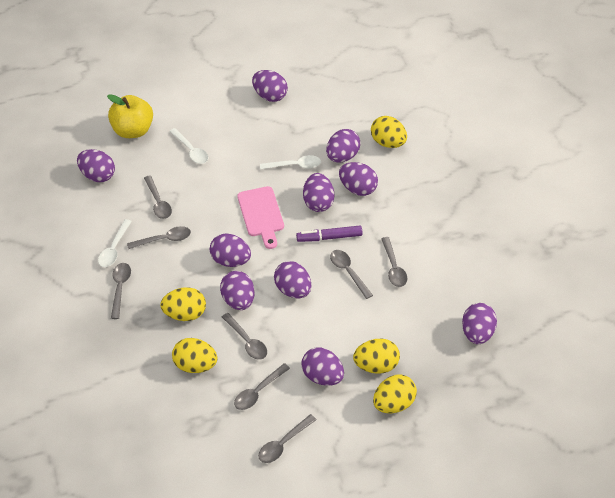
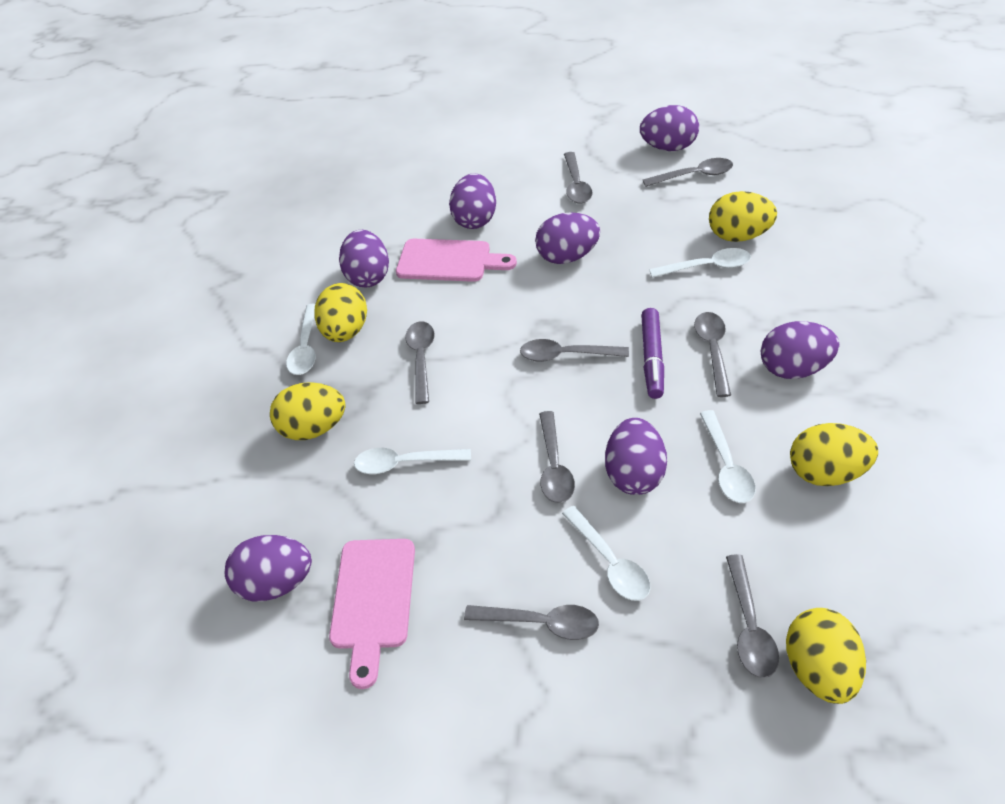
pink cutting board: 1 -> 2
purple egg: 10 -> 7
white spoon: 3 -> 5
yellow apple: 1 -> 0

